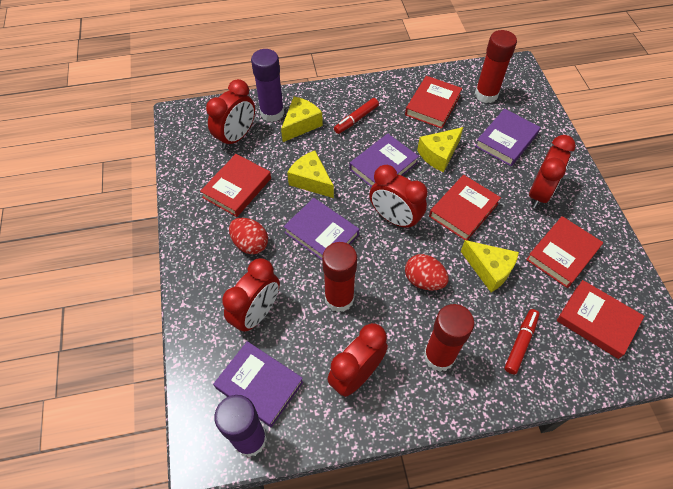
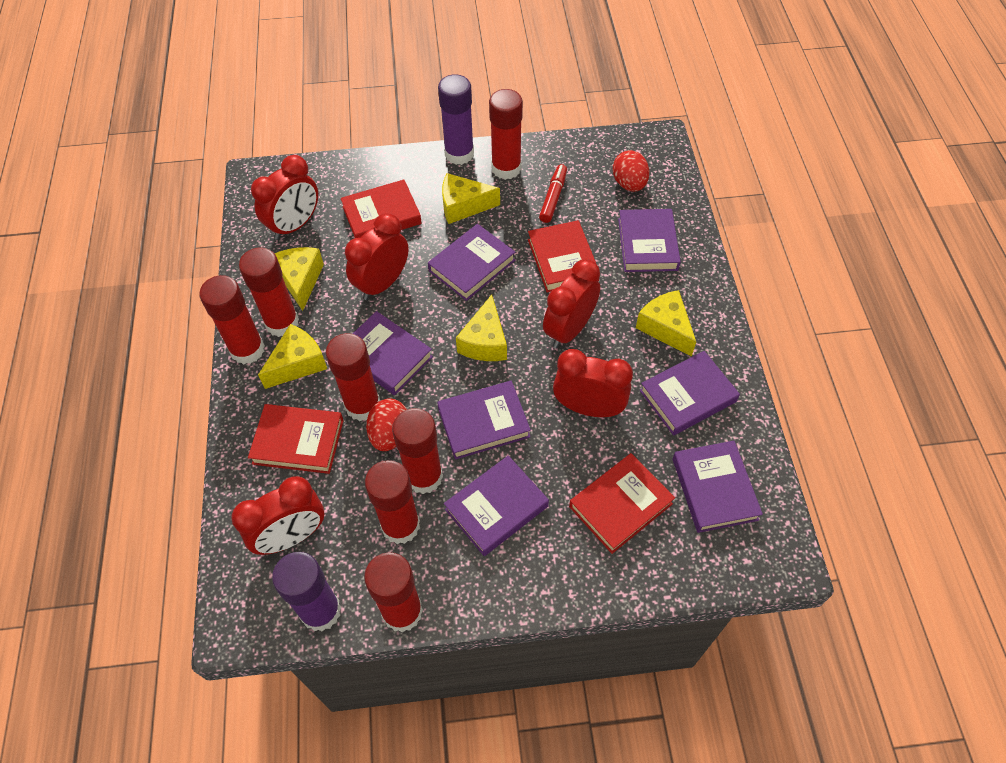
purple book: 4 -> 7
red book: 5 -> 4
red glue stick: 3 -> 7
red marker: 2 -> 1
yellow cheese: 4 -> 5

